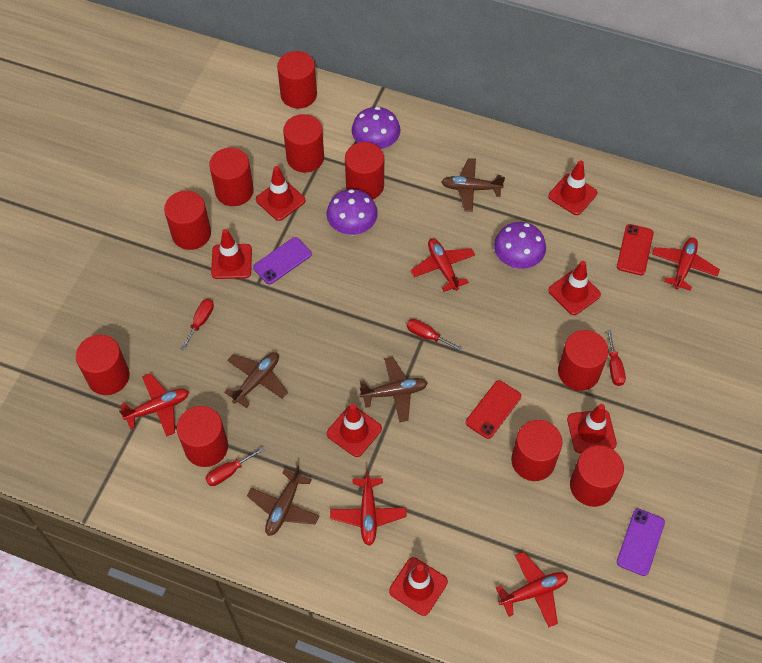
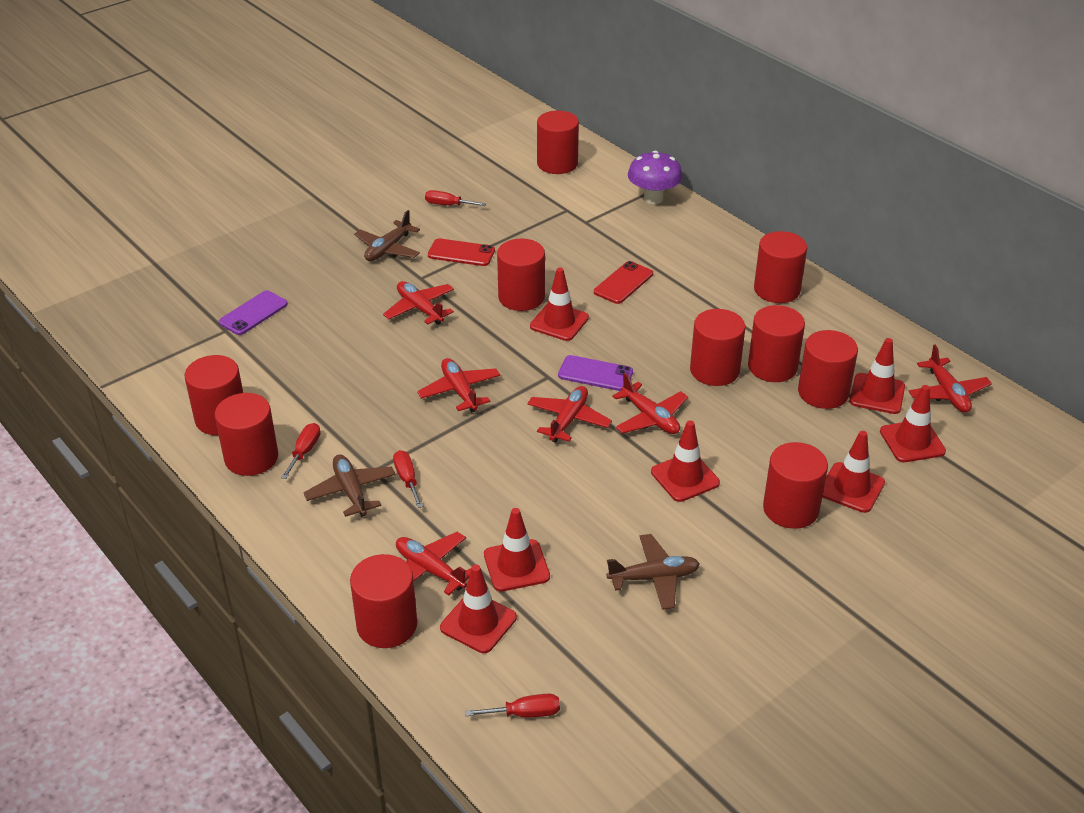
brown plane: 4 -> 3
purple mushroom: 3 -> 1
red plane: 5 -> 6

